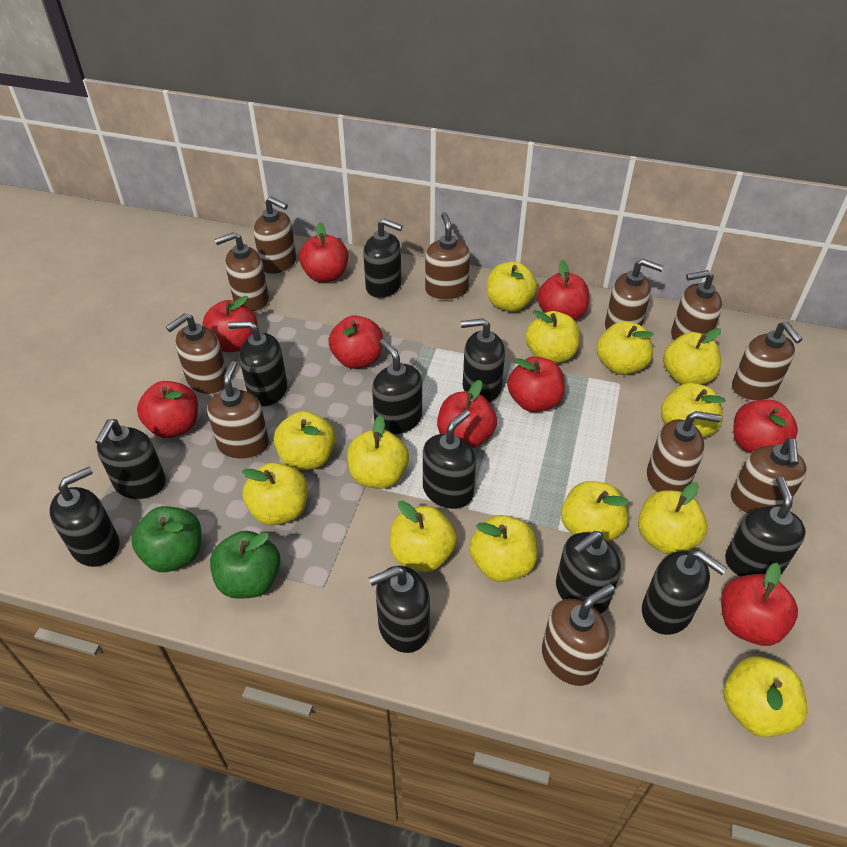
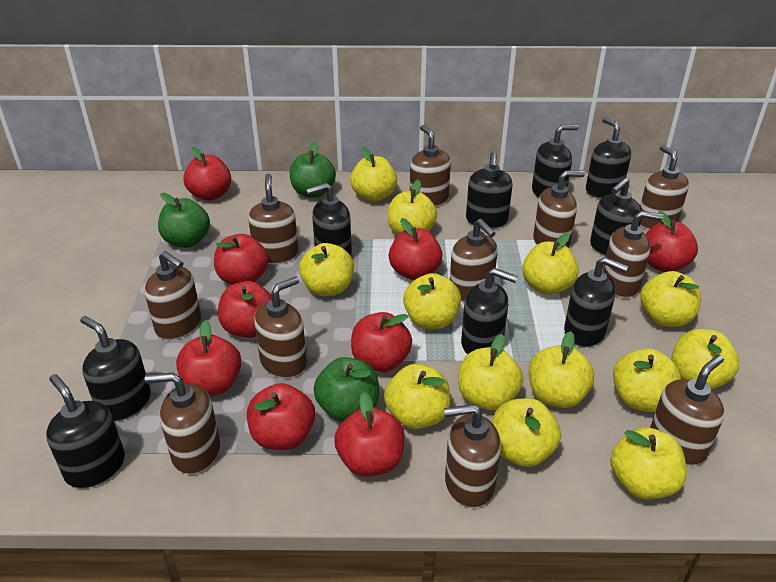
black soap dispenser: 11 -> 9
green apple: 2 -> 3

